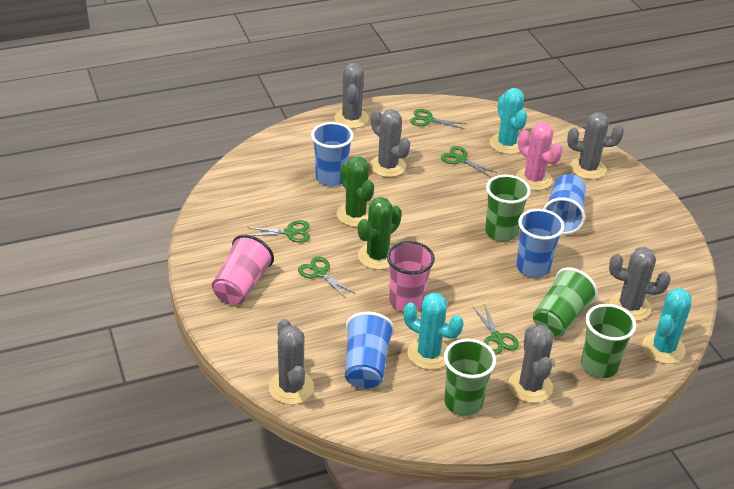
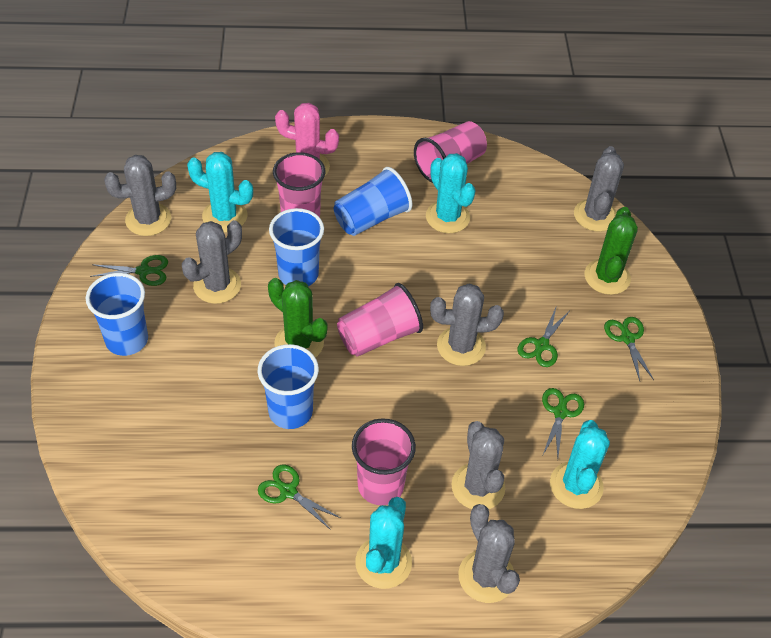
green cup: 4 -> 0
pink cup: 2 -> 4
turquoise cactus: 3 -> 4

